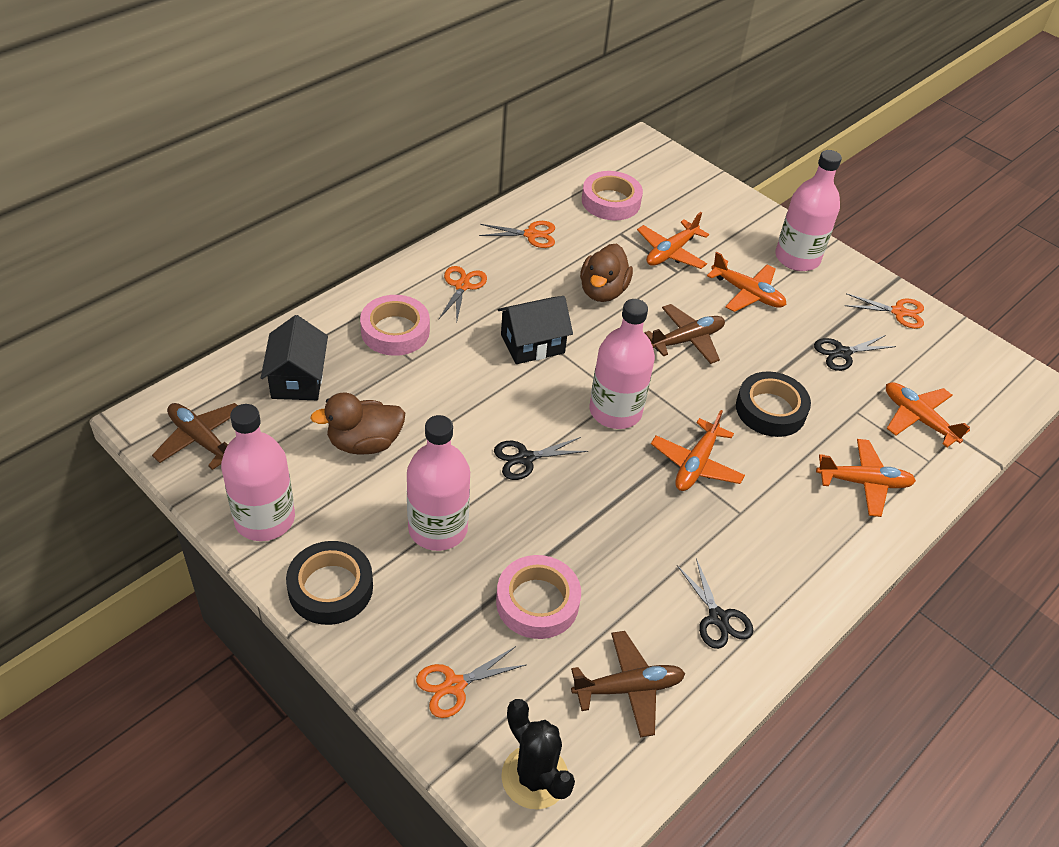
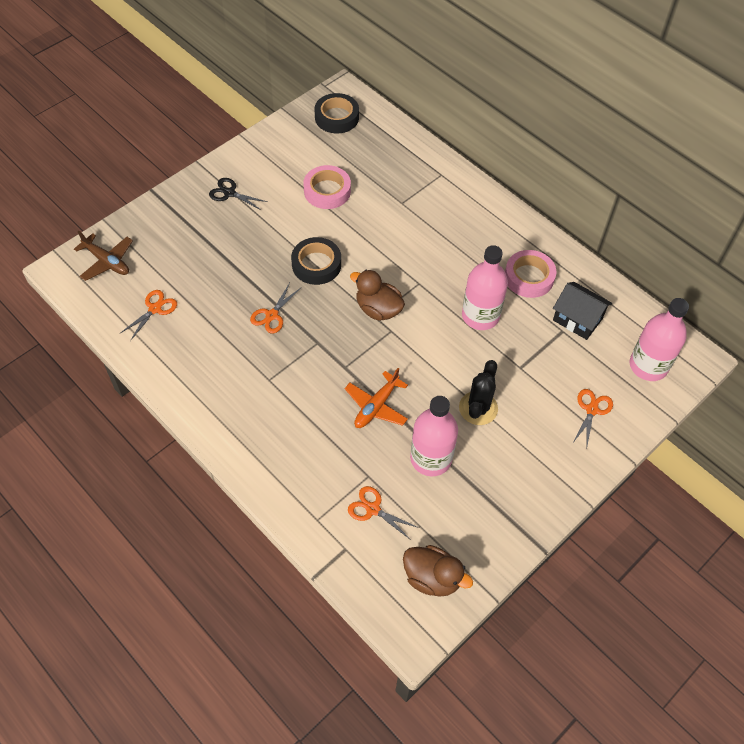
black house: 2 -> 1
black scissors: 3 -> 1
brown plane: 3 -> 1
orange plane: 5 -> 1
pink bottle: 4 -> 3
pink tape: 3 -> 2

